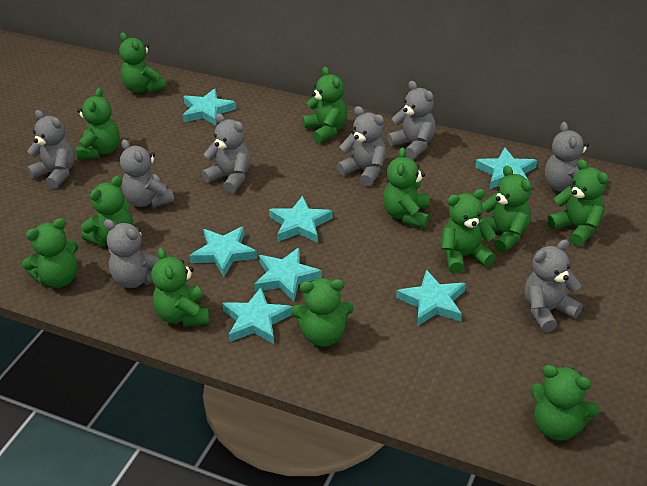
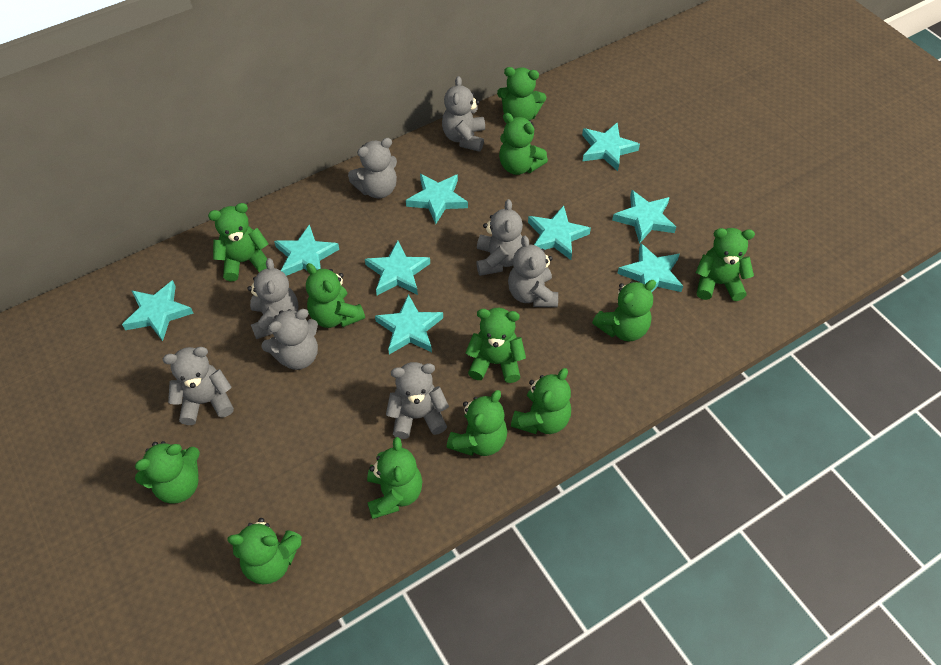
turquoise star: 7 -> 9

